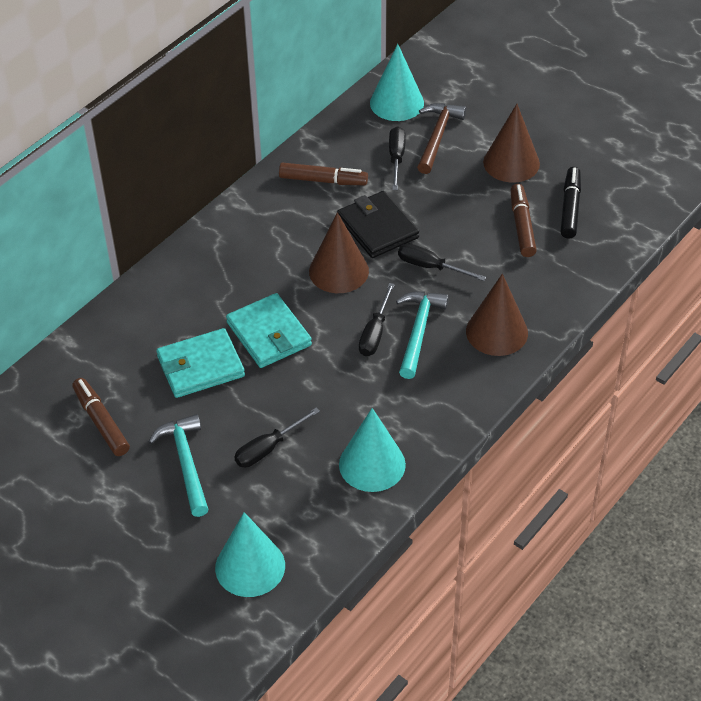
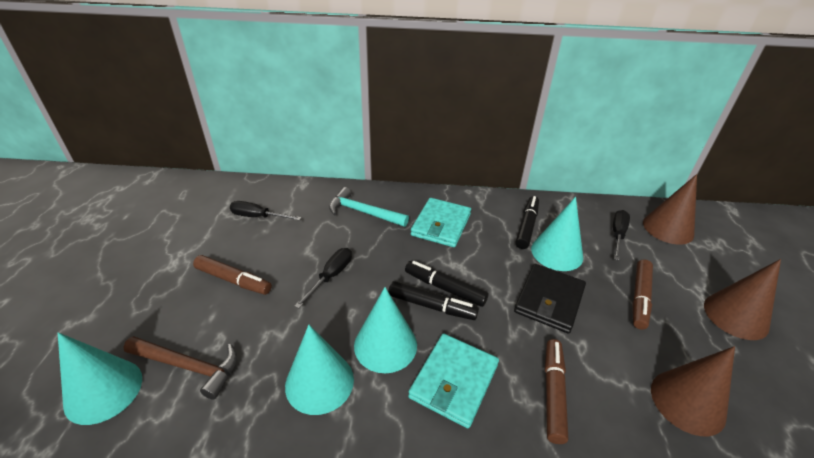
black marker: 1 -> 3
black screwdriver: 4 -> 3
turquoise cone: 3 -> 4
turquoise hammer: 2 -> 1

